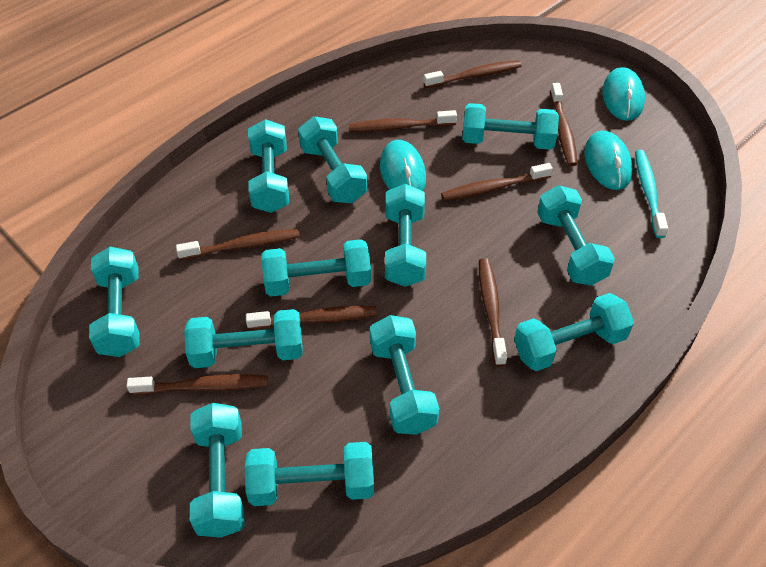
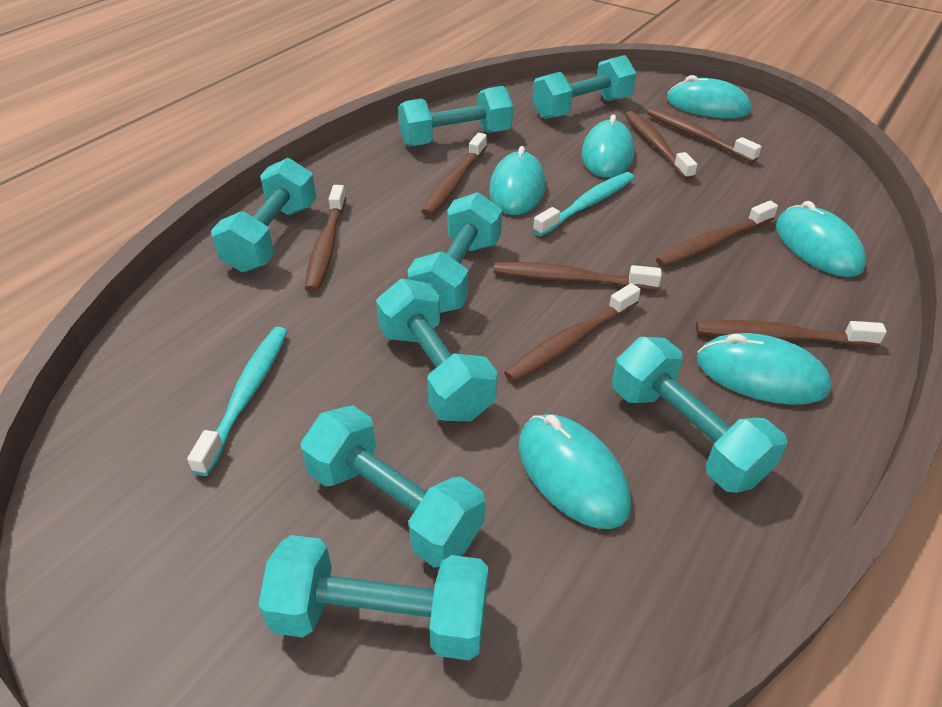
turquoise dumbbell: 12 -> 8
turquoise mouse: 3 -> 6
turquoise toothbrush: 1 -> 2

